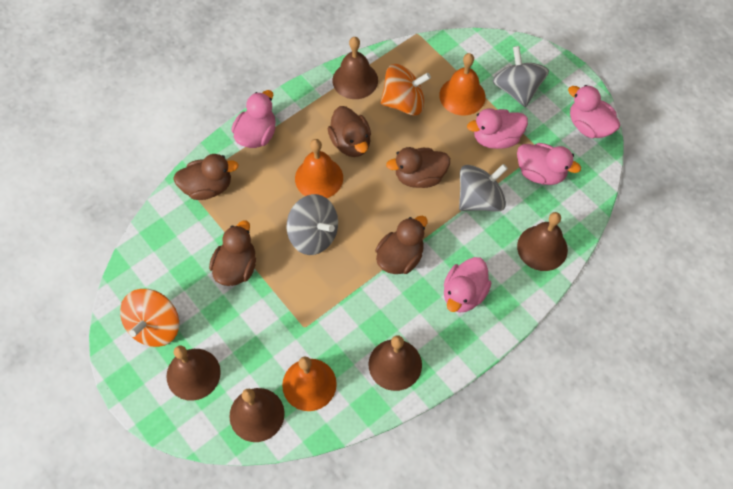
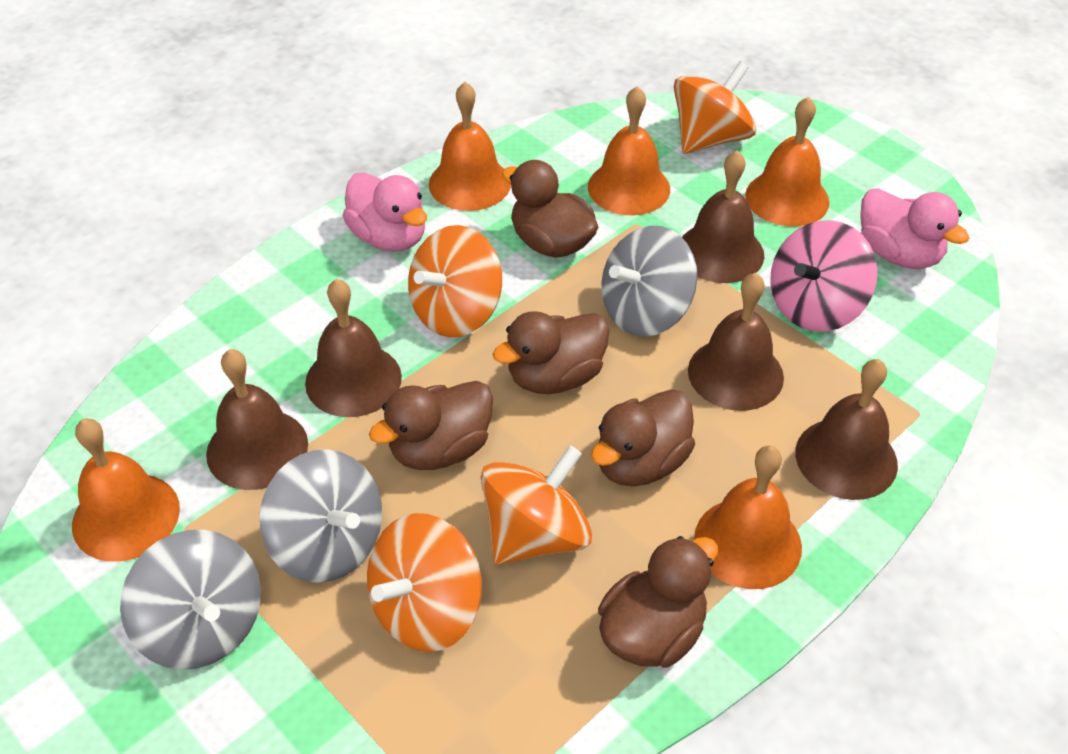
orange bell: 3 -> 5
orange spinning top: 2 -> 4
pink duck: 5 -> 2
pink spinning top: 0 -> 1

